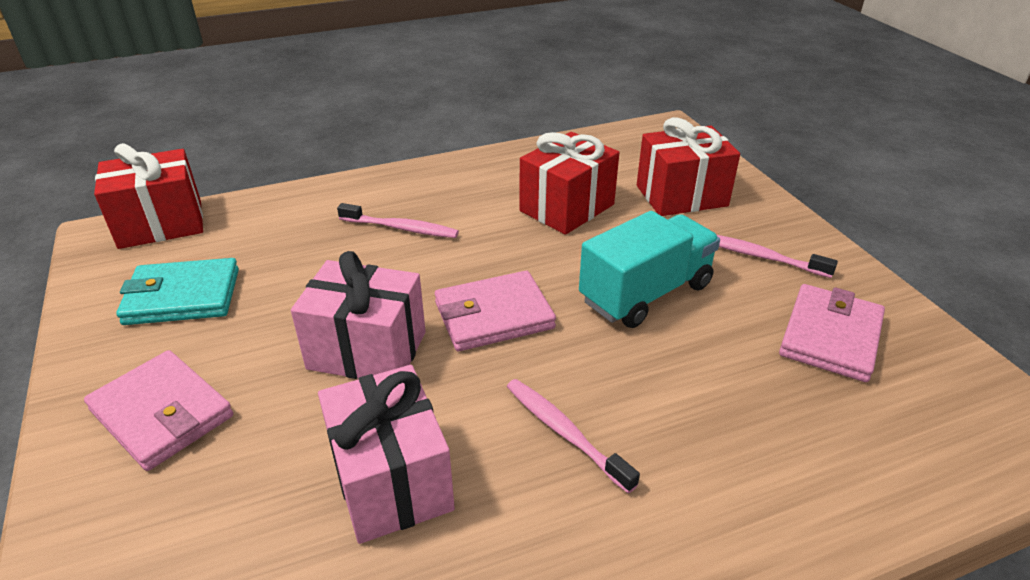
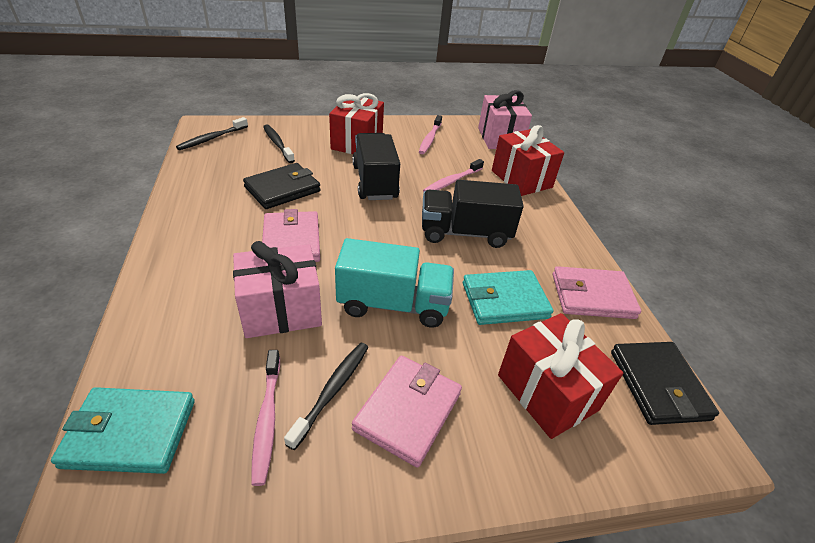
black toothbrush: 0 -> 3
black truck: 0 -> 2
black wallet: 0 -> 2
turquoise wallet: 1 -> 2

